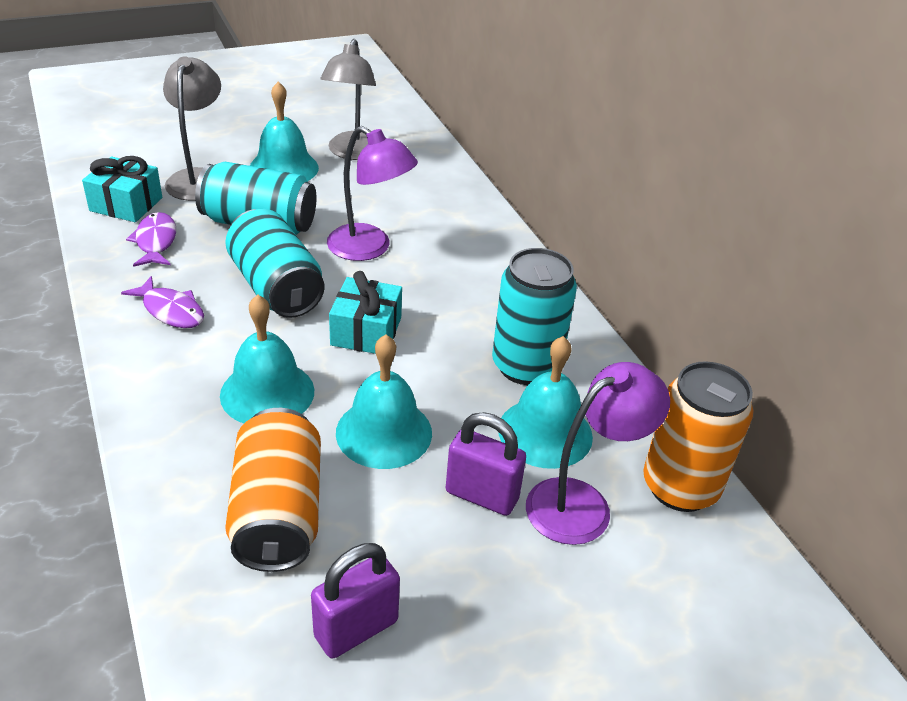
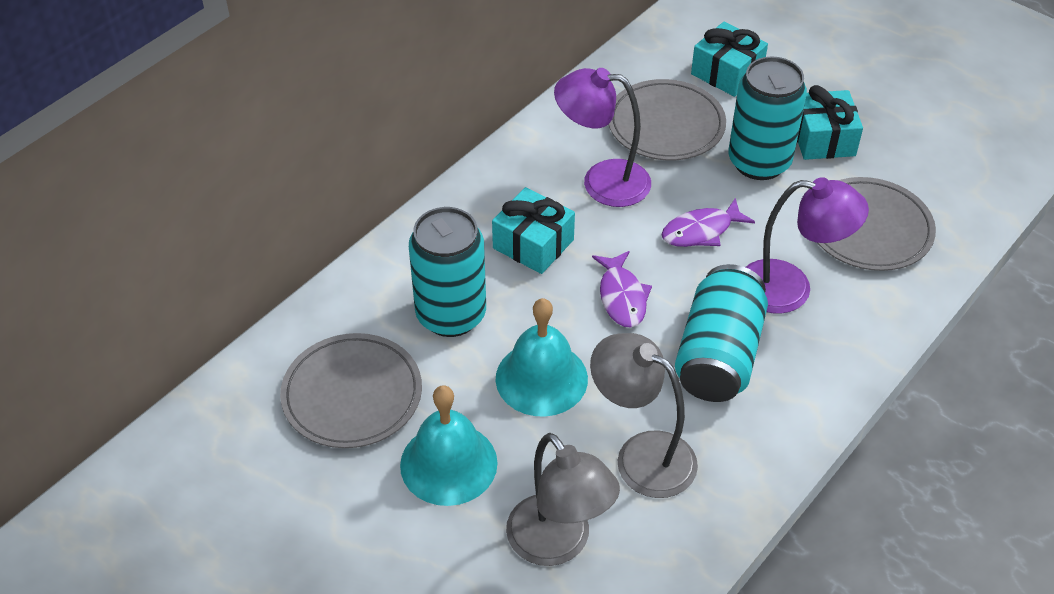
grey plate: 0 -> 3
orange can: 2 -> 0
purple padlock: 2 -> 0
turquoise bell: 4 -> 2
turquoise gift: 2 -> 3

